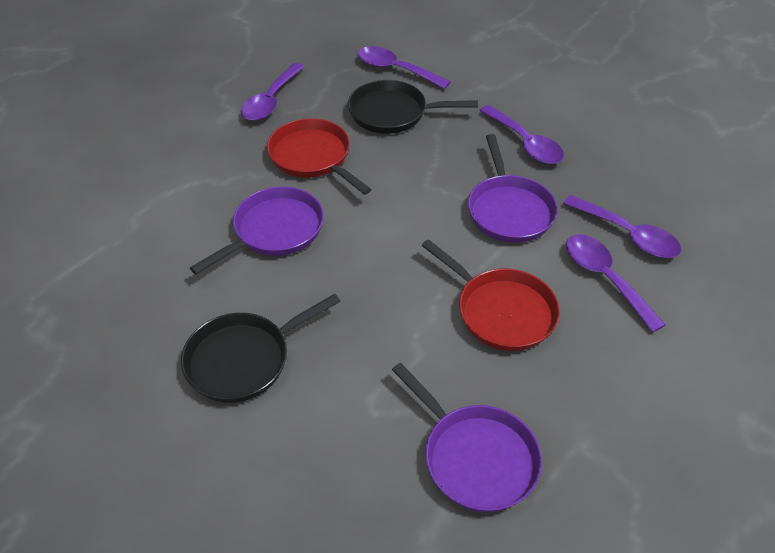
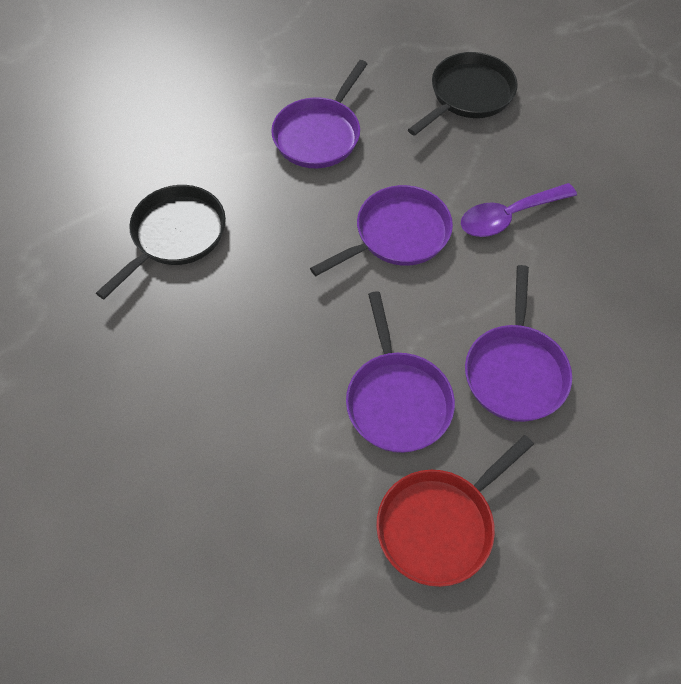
purple pan: 3 -> 4
purple spoon: 5 -> 1
red pan: 2 -> 1

